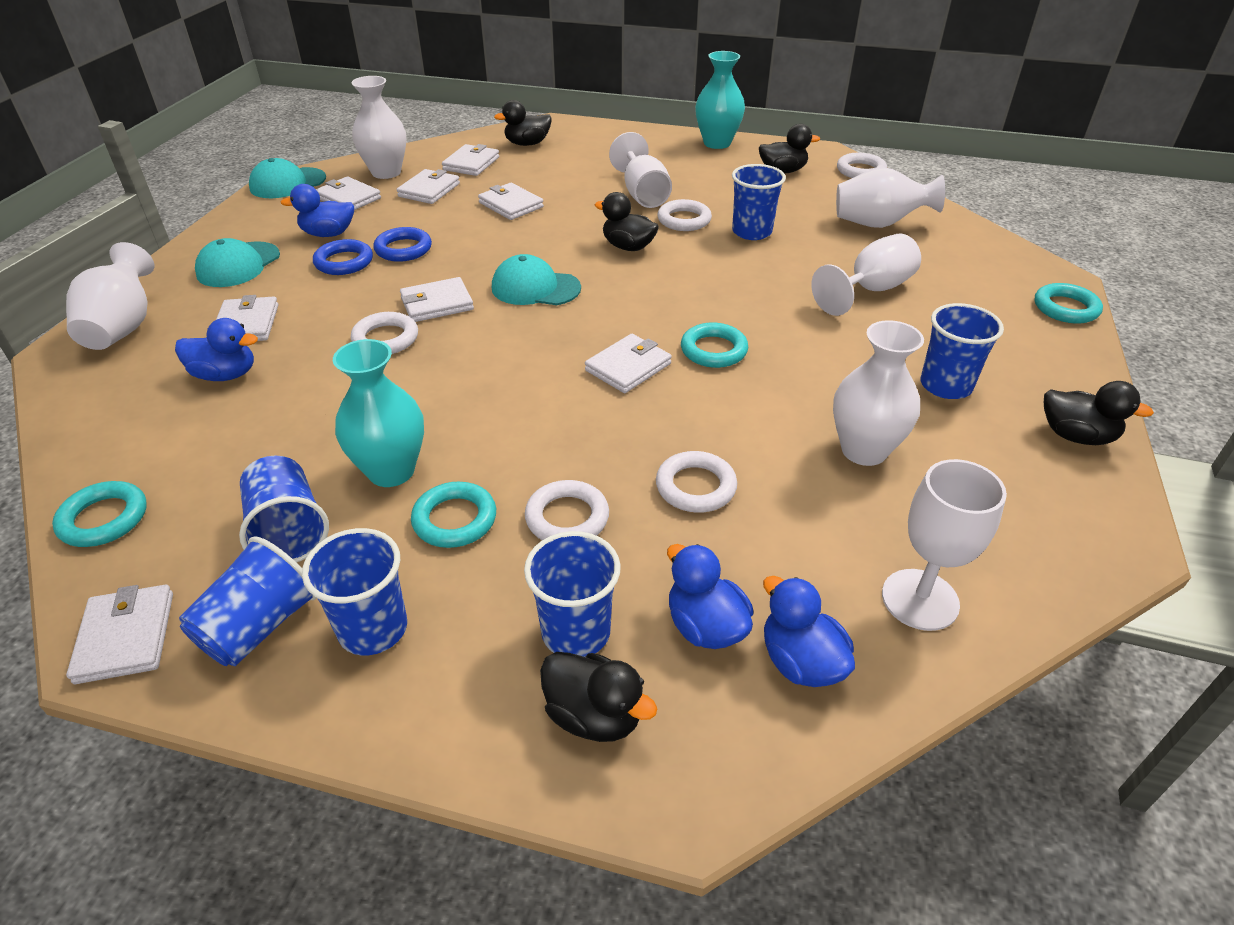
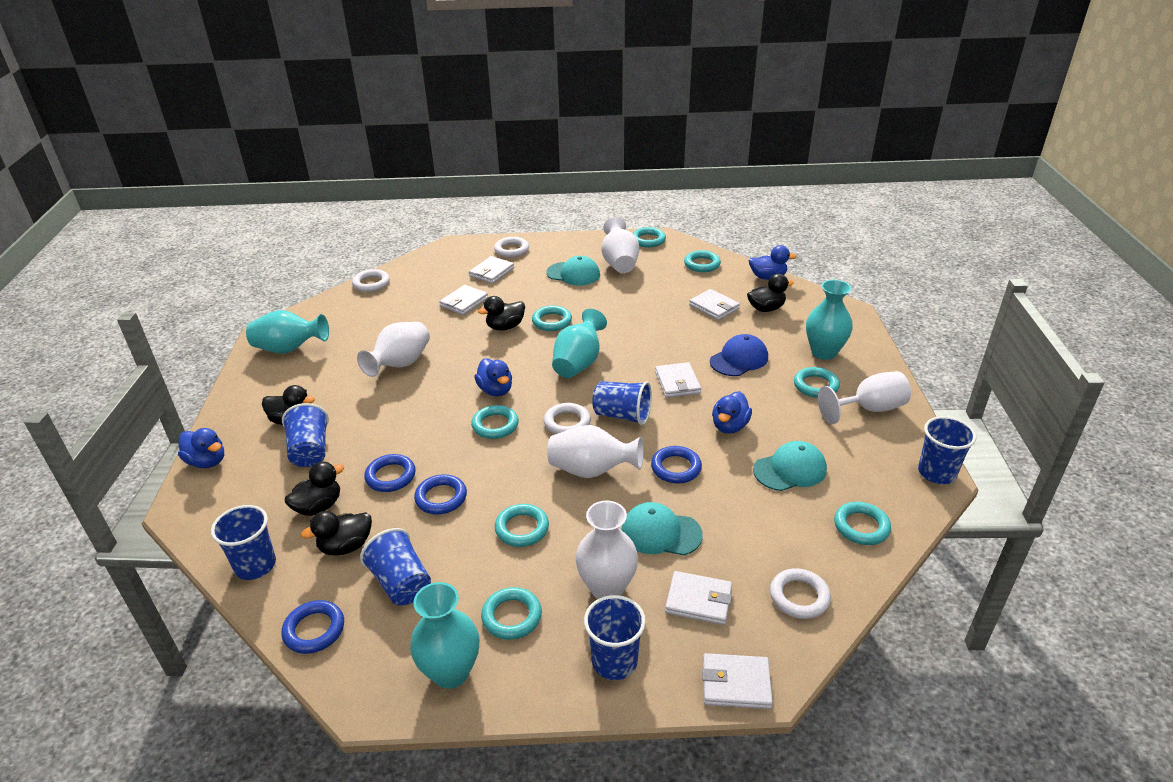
blue cap: 0 -> 1
blue ring: 2 -> 4
turquoise ring: 4 -> 8
turquoise vase: 2 -> 4
white goblet: 3 -> 1
white ring: 5 -> 4
white wallet: 8 -> 6

